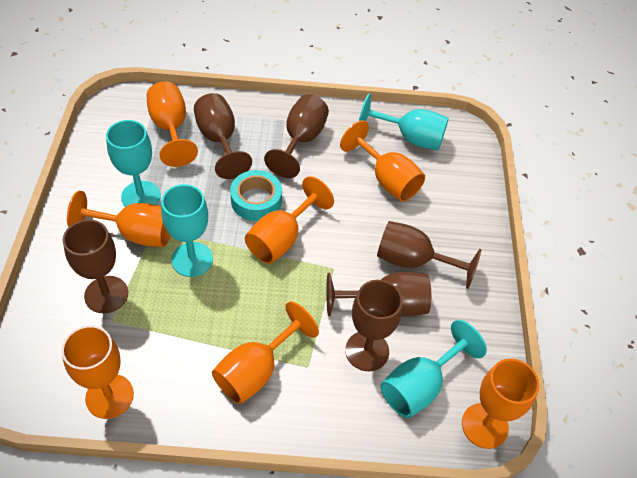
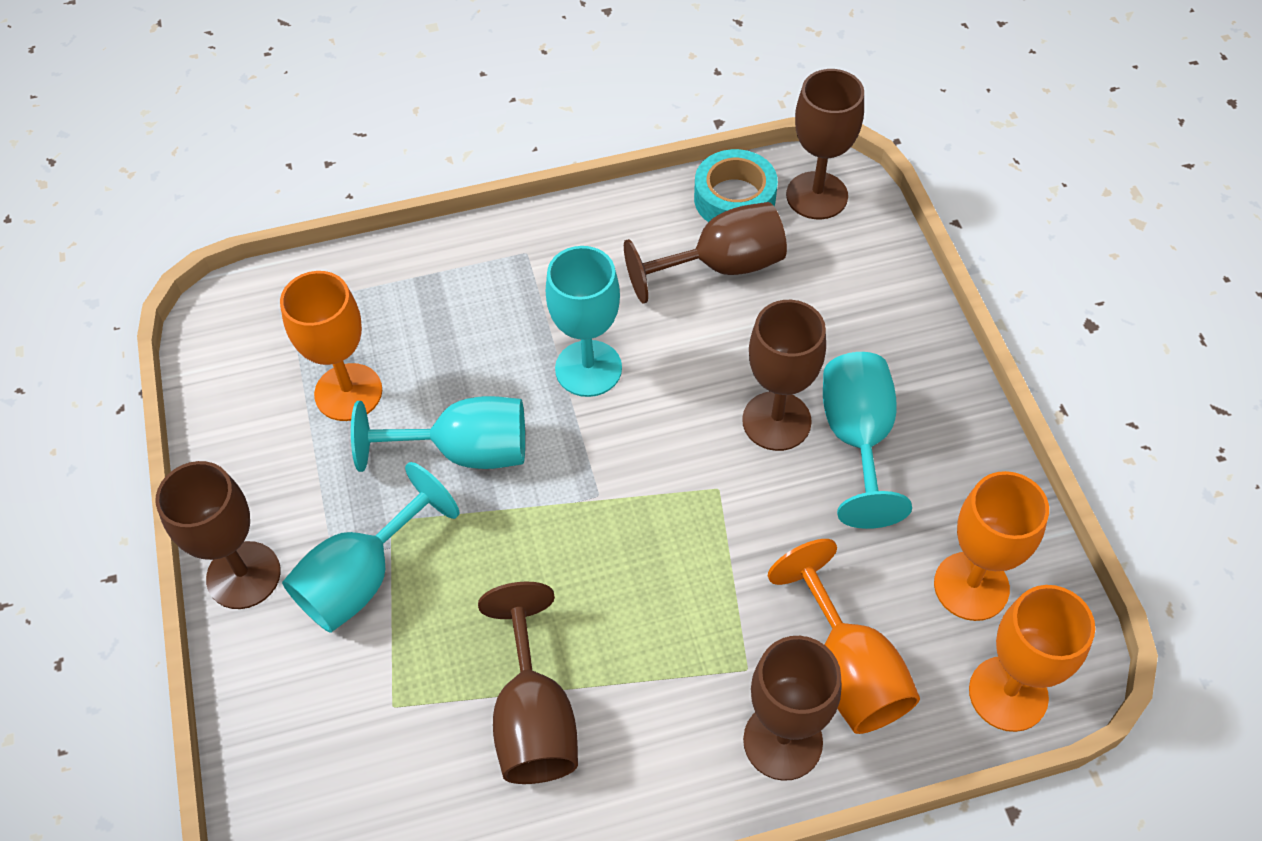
orange goblet: 7 -> 4

